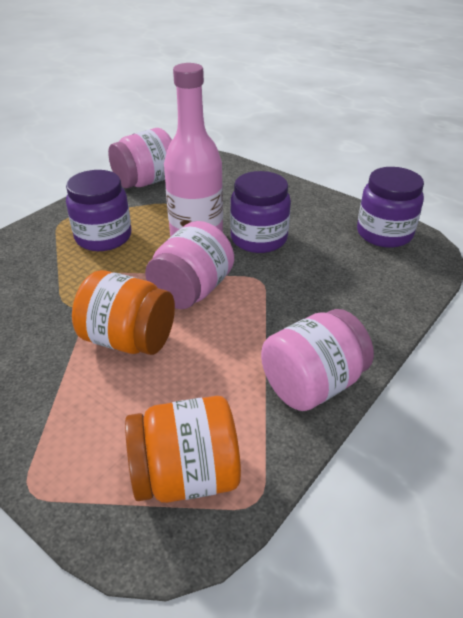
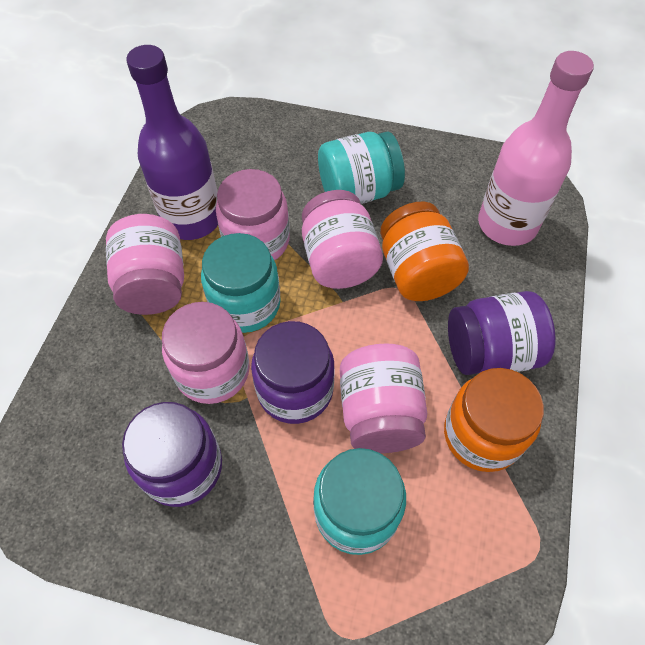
pink jar: 3 -> 5
purple bottle: 0 -> 1
turquoise jar: 0 -> 3

